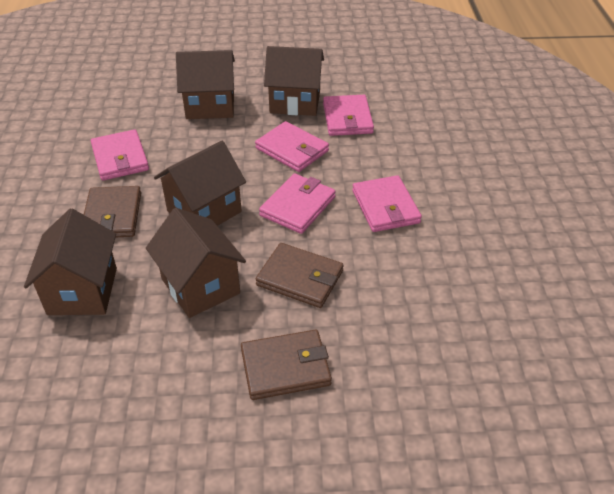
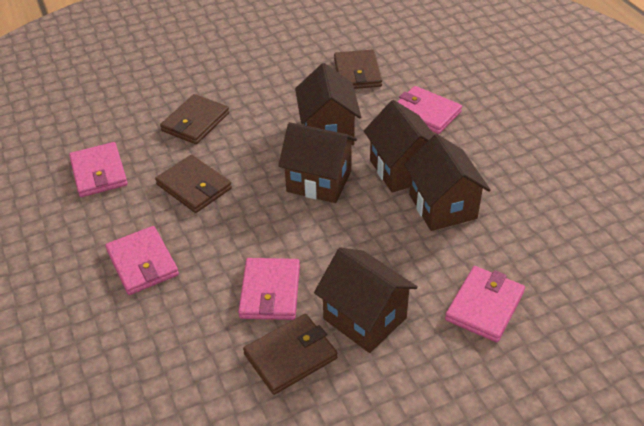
brown wallet: 3 -> 4

